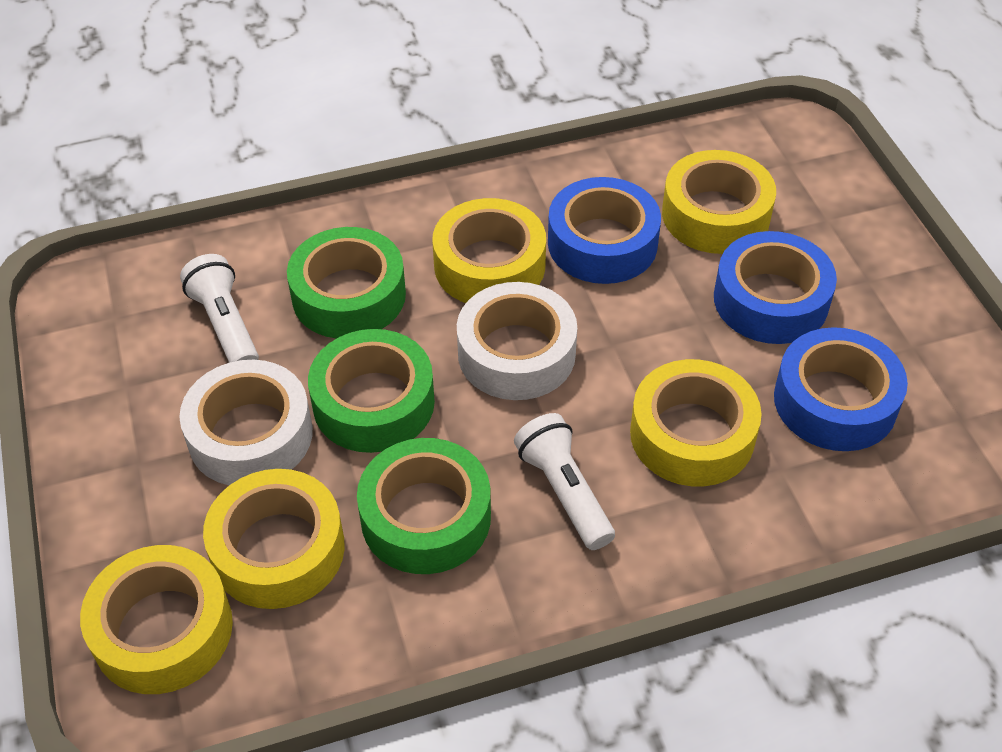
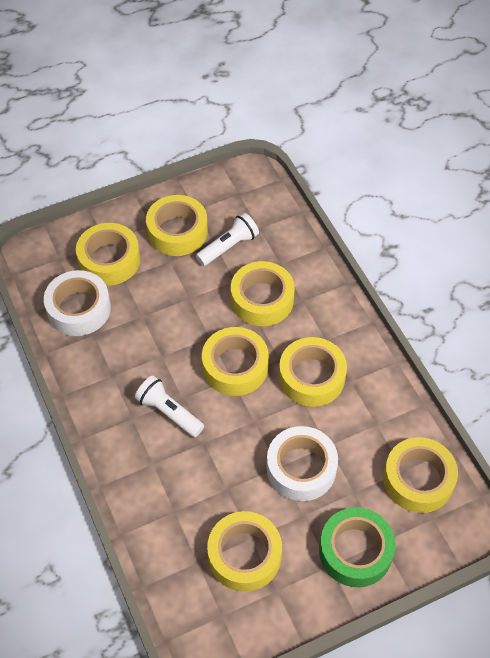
blue tape: 3 -> 0
green tape: 3 -> 1
yellow tape: 5 -> 7

